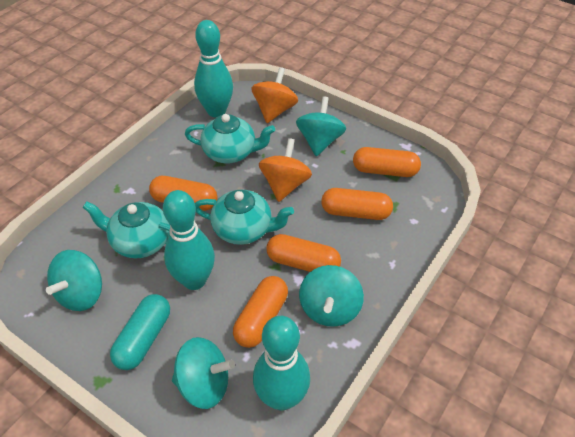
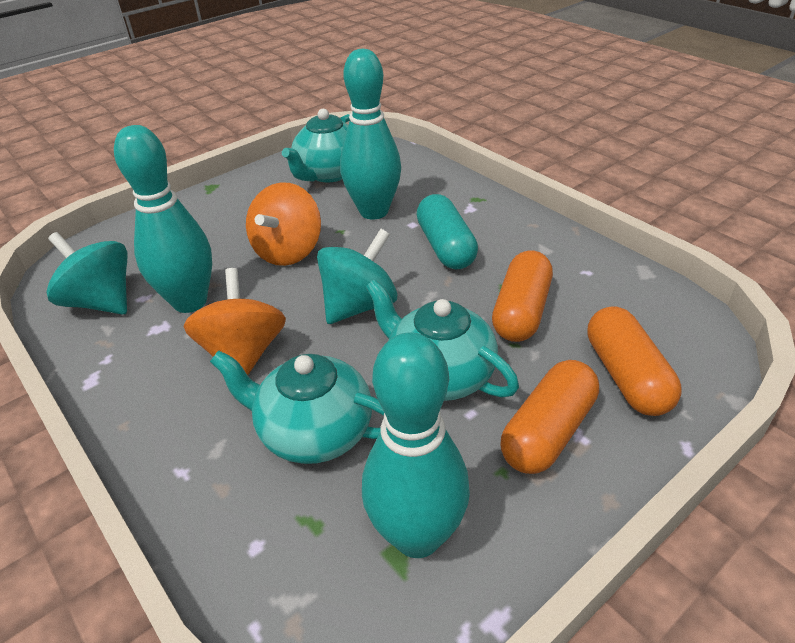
orange capsule: 5 -> 3
turquoise spinning top: 4 -> 2

